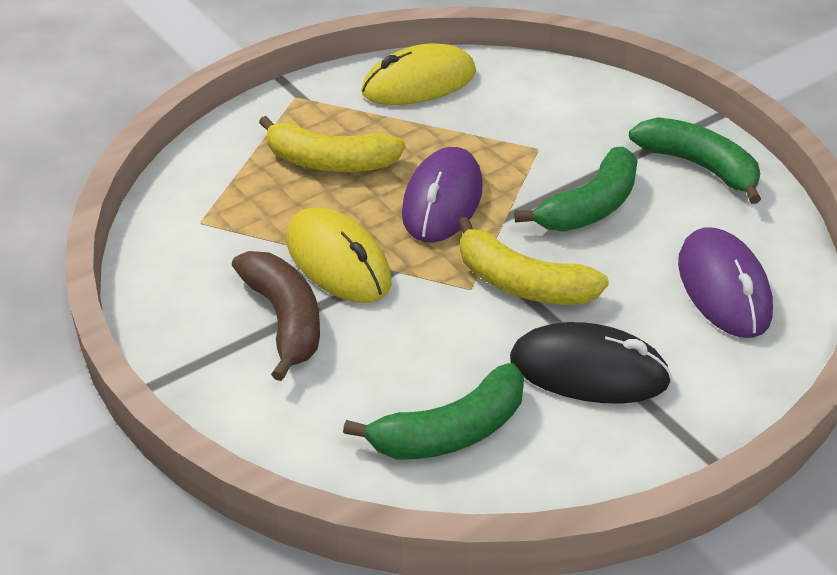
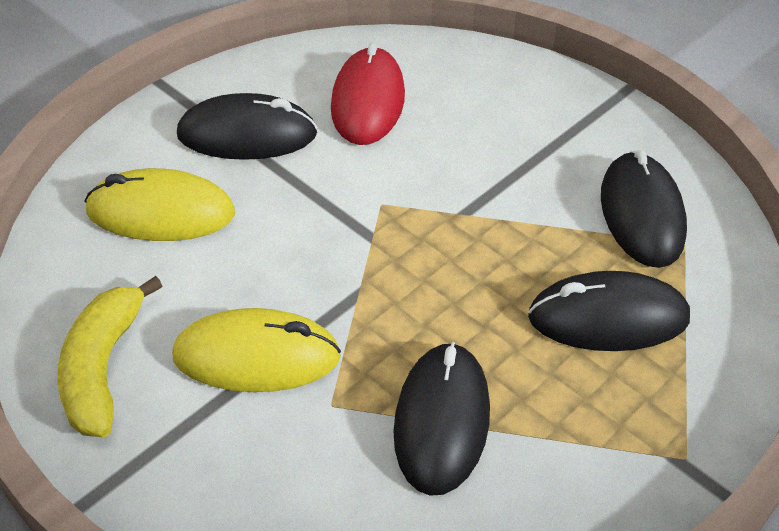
black mouse: 1 -> 4
brown banana: 1 -> 0
green banana: 3 -> 0
purple mouse: 2 -> 0
red mouse: 0 -> 1
yellow banana: 2 -> 1

